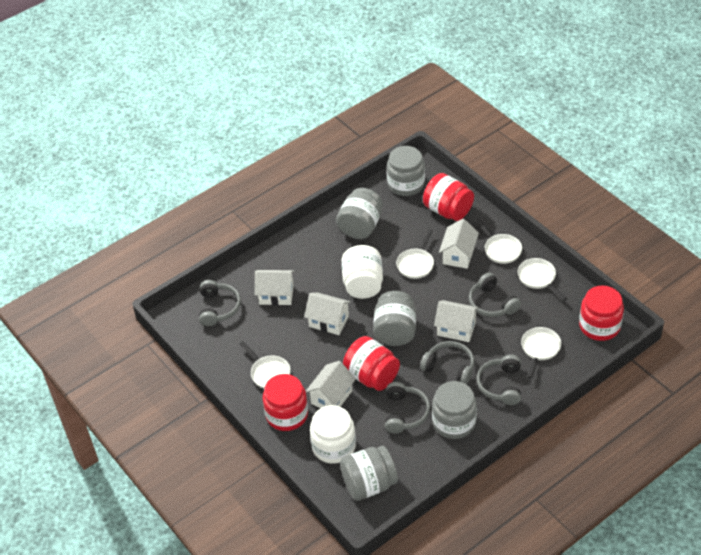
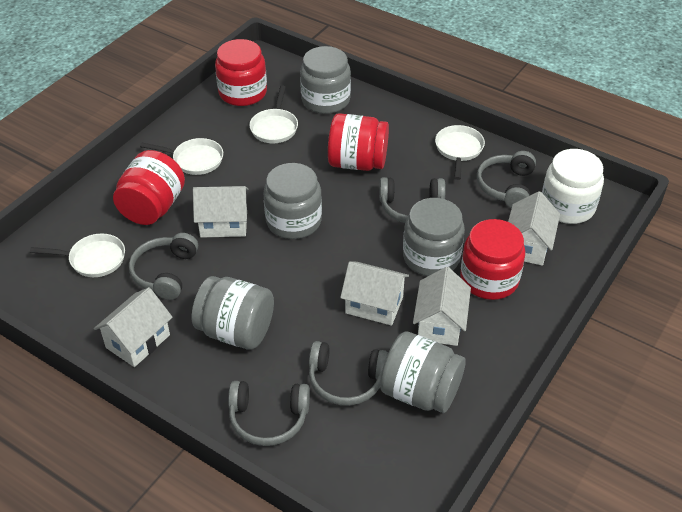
white jar: 2 -> 1
white pan: 5 -> 4

